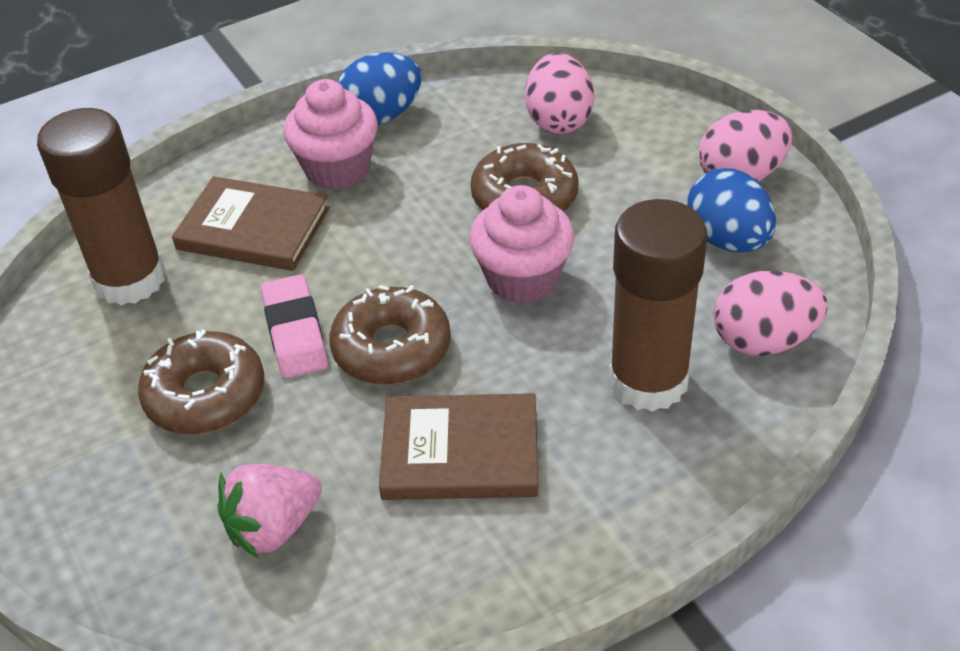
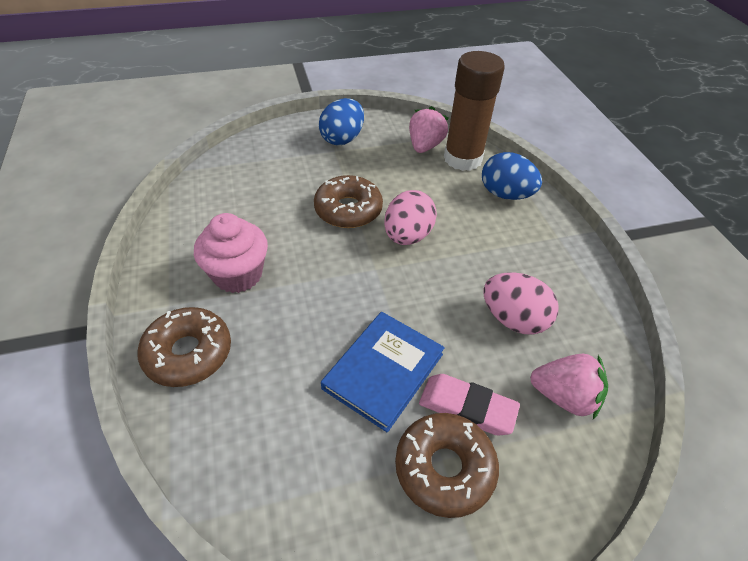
blue book: 0 -> 1
brown book: 2 -> 0
brown glue stick: 2 -> 1
pink cupcake: 2 -> 1
pink egg: 3 -> 2
pink strawberry: 1 -> 2

